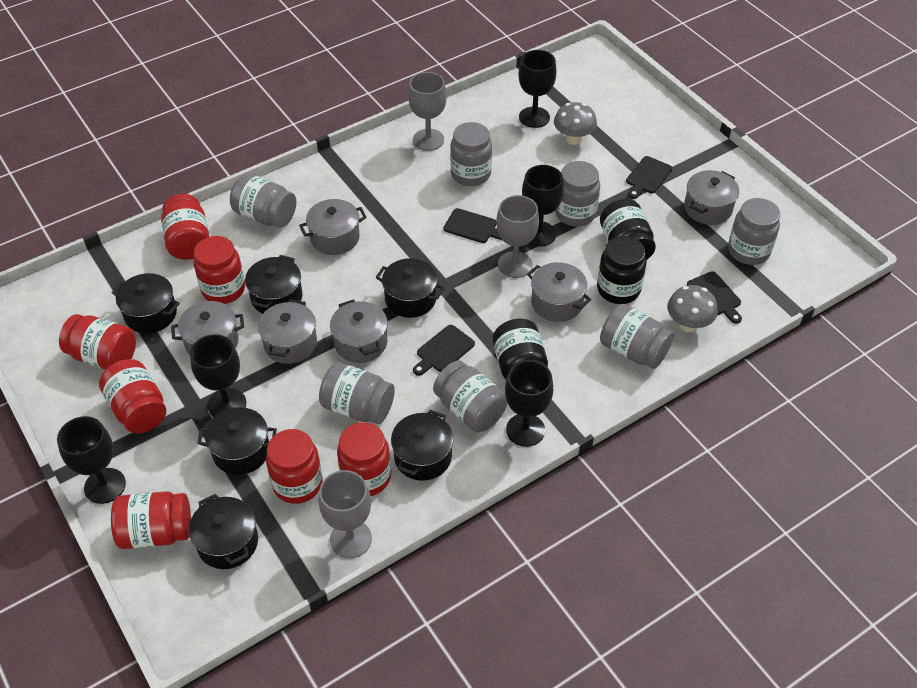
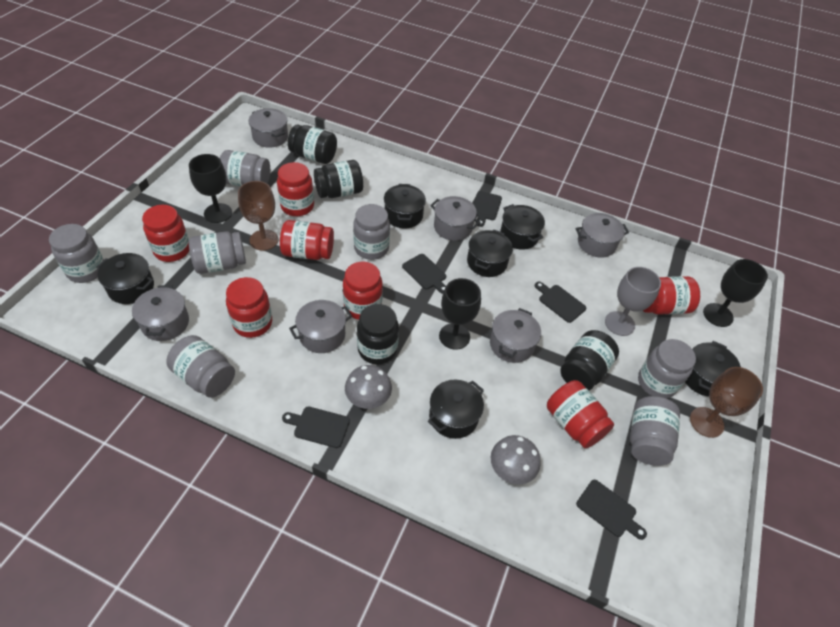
black cutting board: 4 -> 5
black goblet: 5 -> 3
black jar: 3 -> 4
brown goblet: 0 -> 2
grey goblet: 3 -> 1

